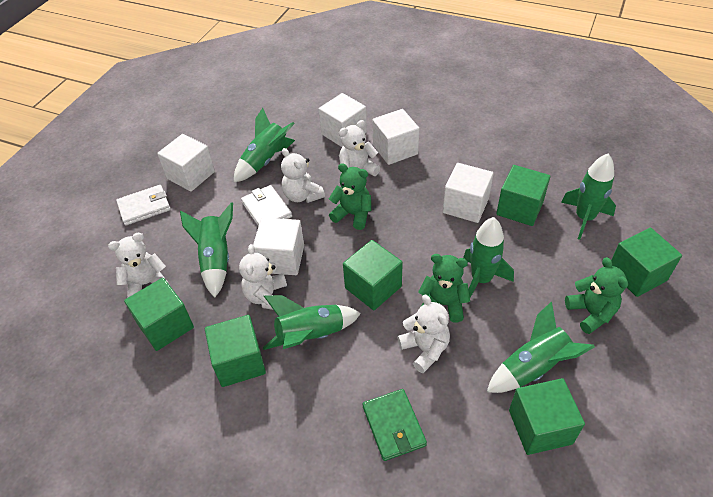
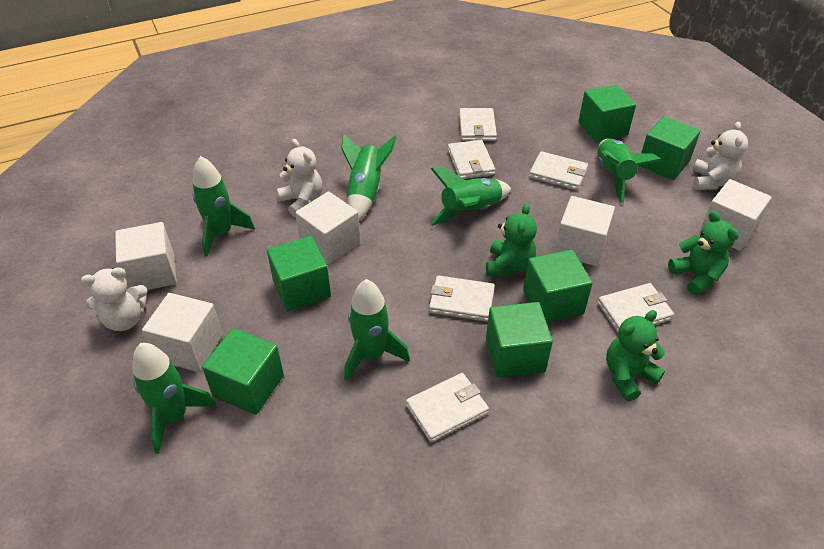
green wallet: 1 -> 0
white teddy bear: 5 -> 3
white wallet: 2 -> 6

